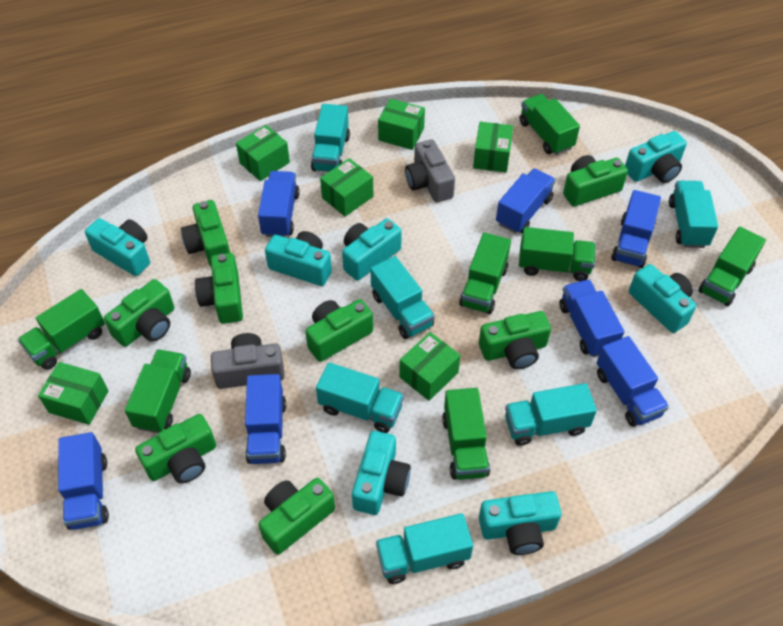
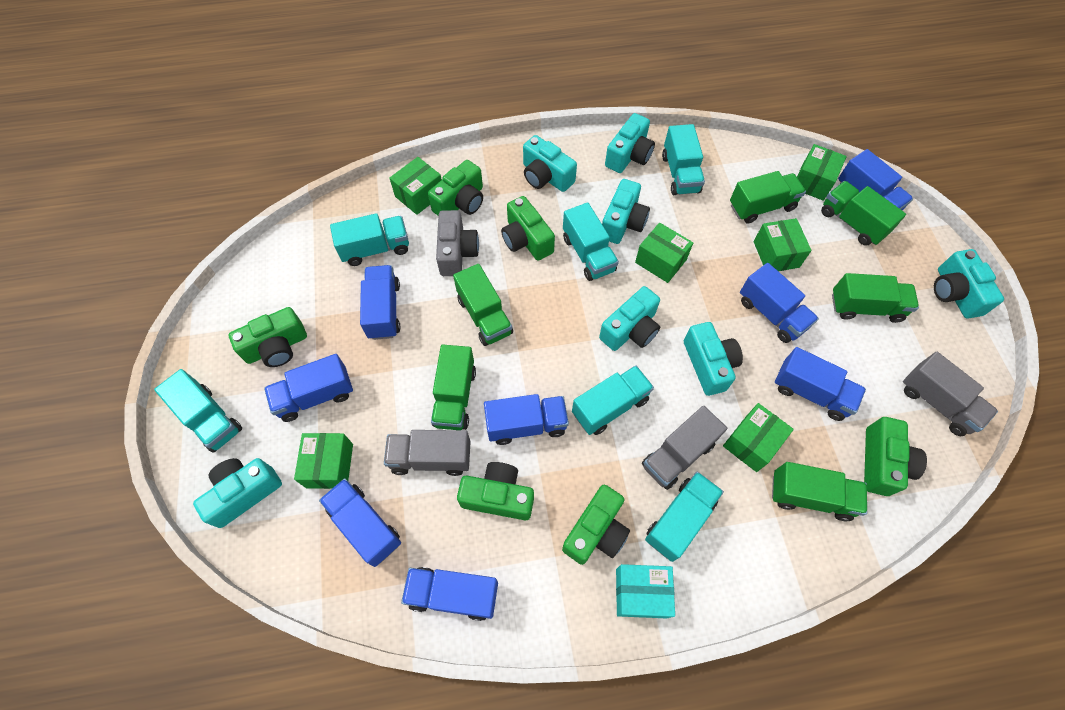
blue truck: 7 -> 8
green camera: 8 -> 6
green truck: 7 -> 6
grey camera: 2 -> 1
grey truck: 0 -> 3
turquoise box: 0 -> 1

